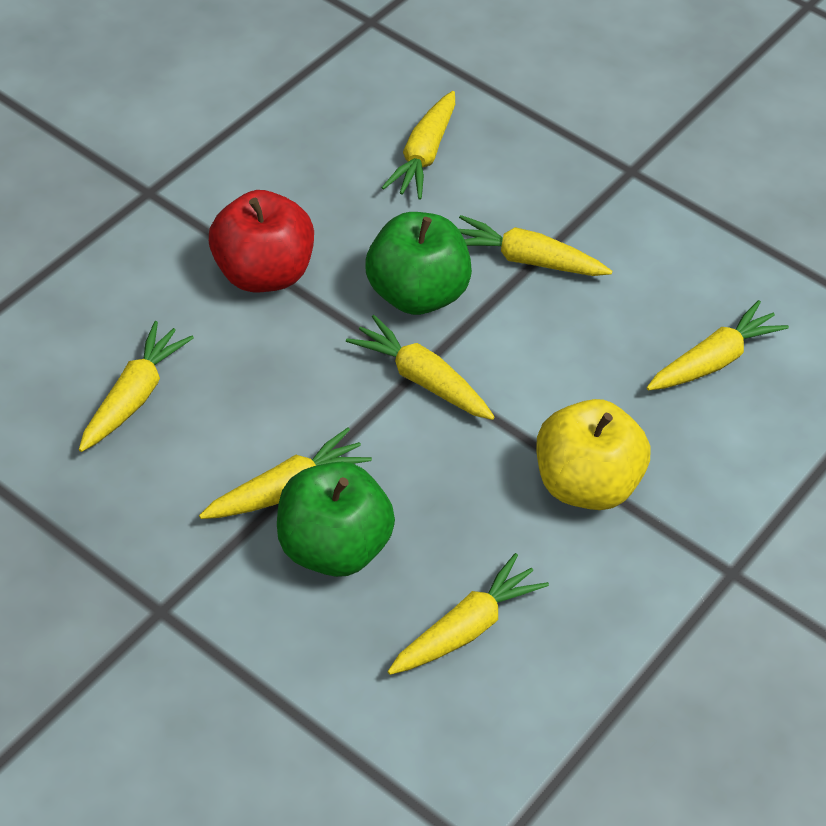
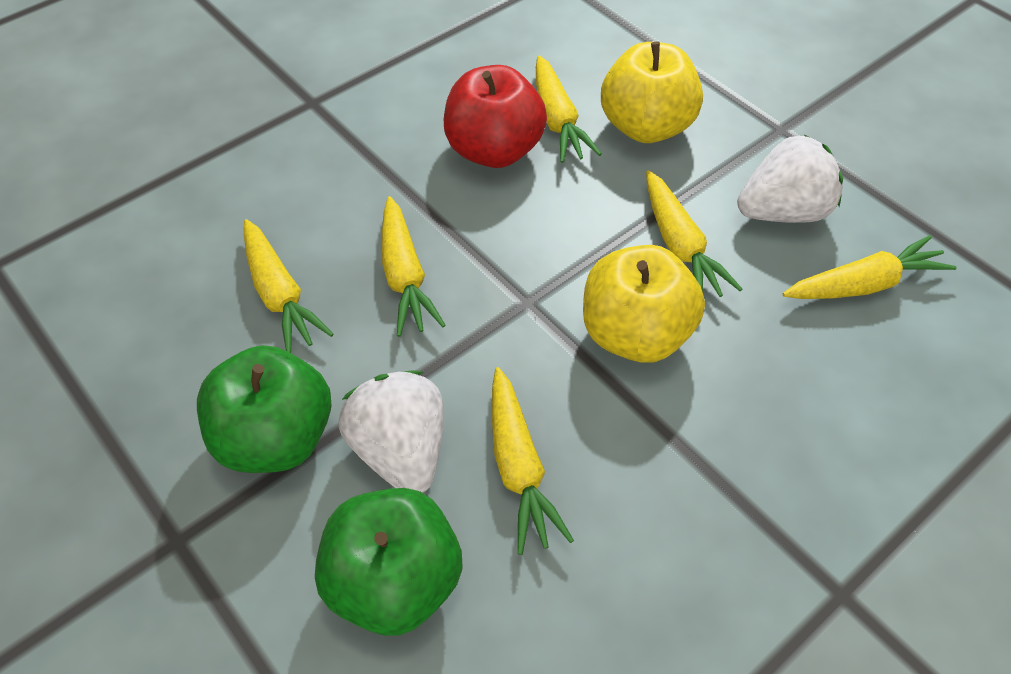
white strawberry: 0 -> 2
yellow apple: 1 -> 2
yellow carrot: 7 -> 6

